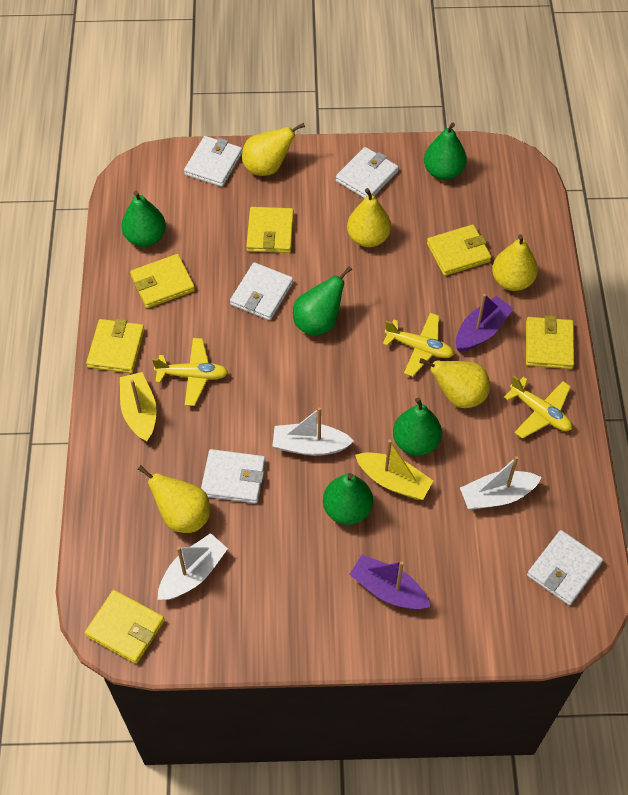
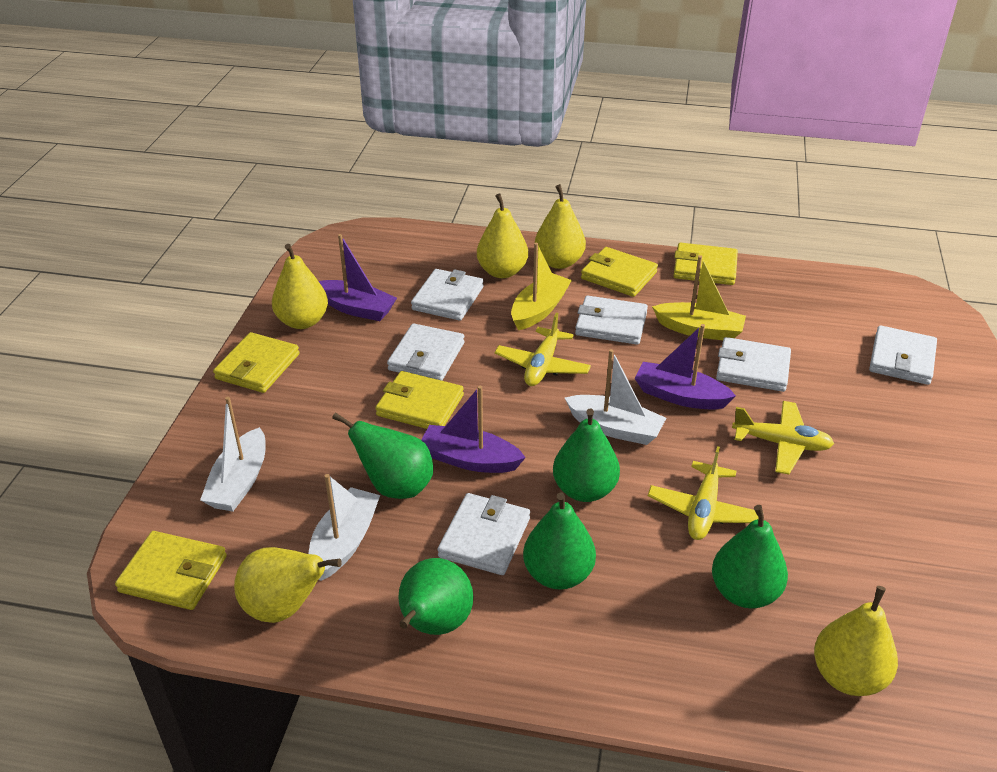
purple boat: 2 -> 3
white wallet: 5 -> 6
yellow wallet: 6 -> 5

